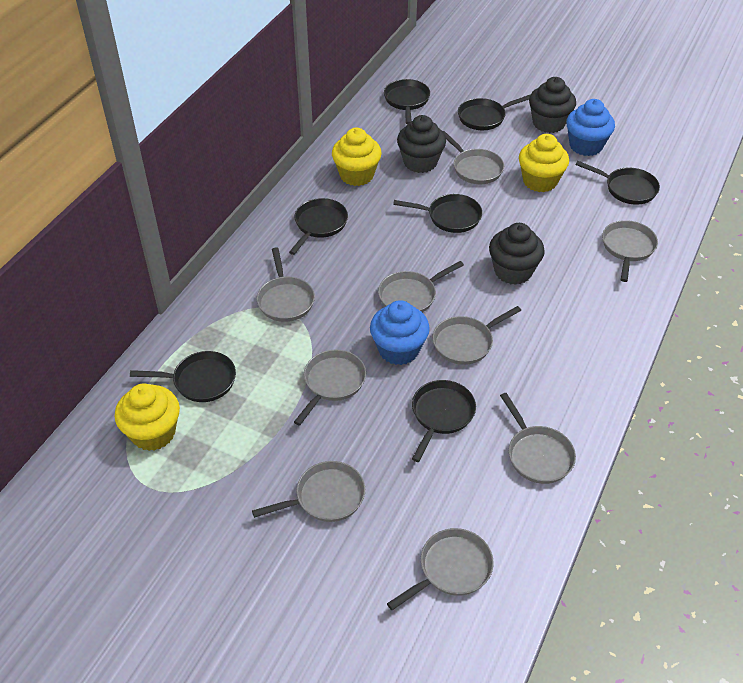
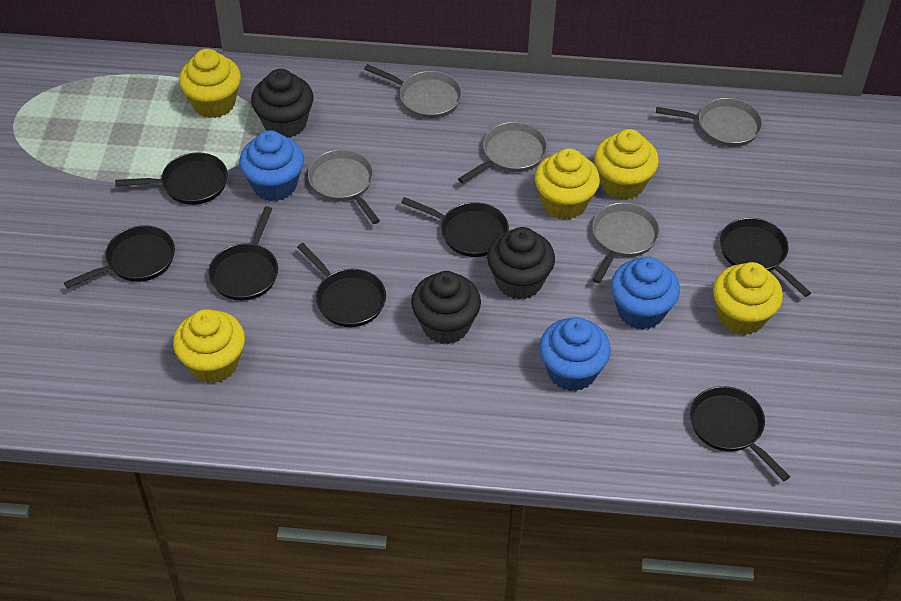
blue cupcake: 2 -> 3
grey pan: 9 -> 5
yellow cupcake: 3 -> 5

